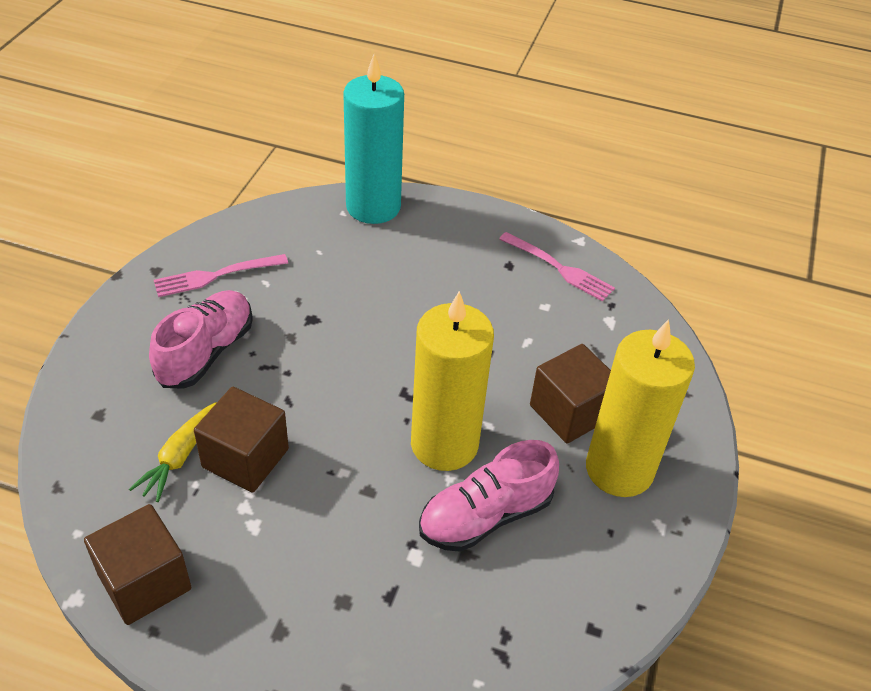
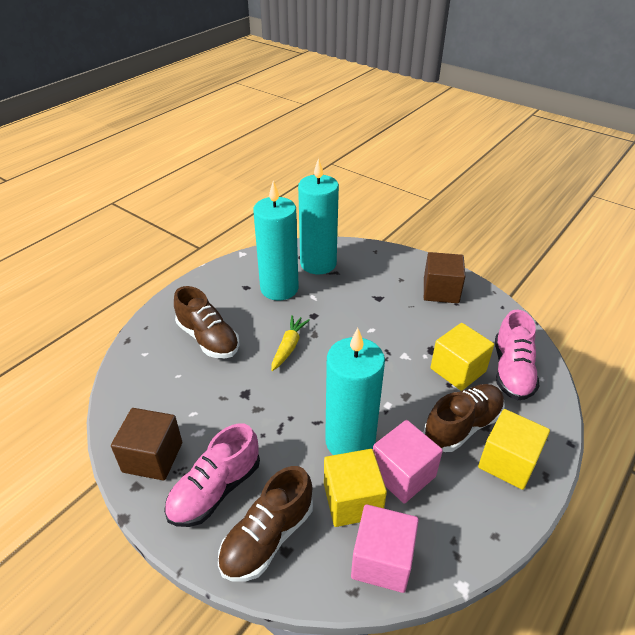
brown cube: 3 -> 2
brown shoe: 0 -> 3
pink cube: 0 -> 2
pink fork: 2 -> 0
turquoise candle: 1 -> 3
yellow candle: 2 -> 0
yellow cube: 0 -> 3

